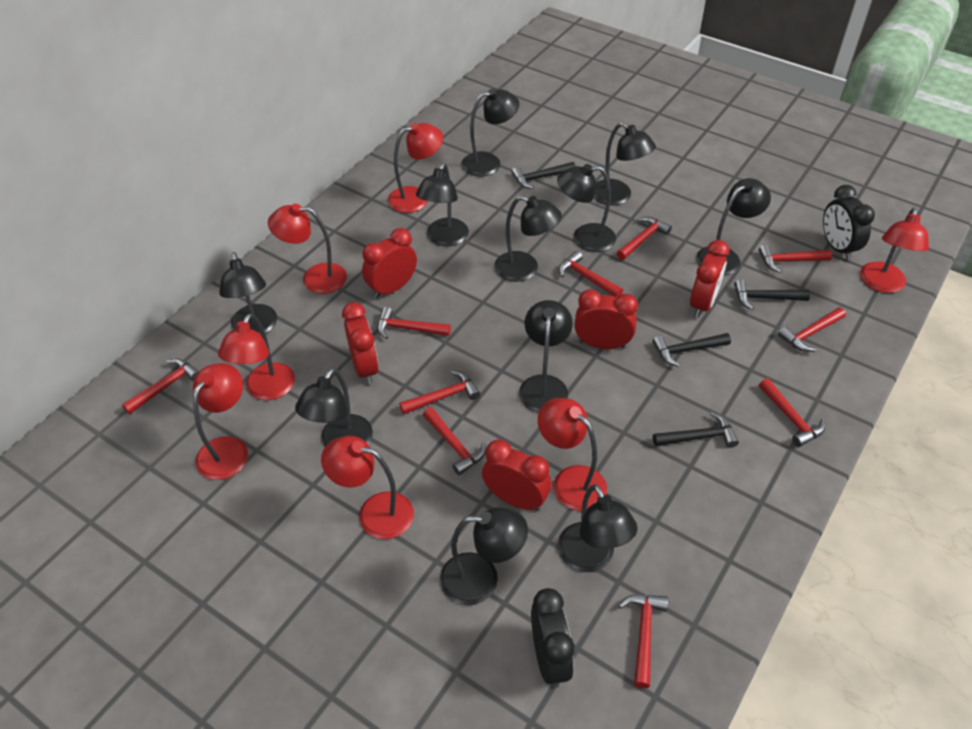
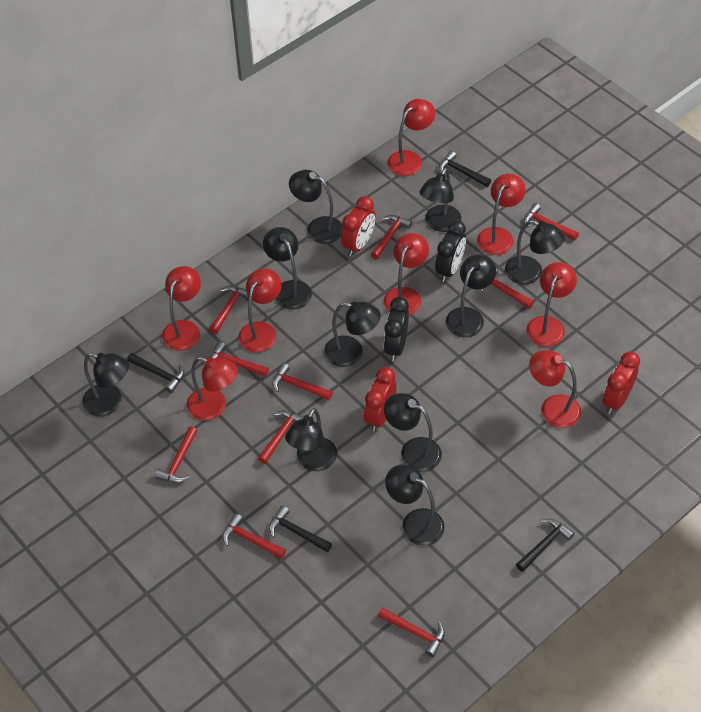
black lamp: 11 -> 10
red clock: 5 -> 3
red lamp: 7 -> 8

